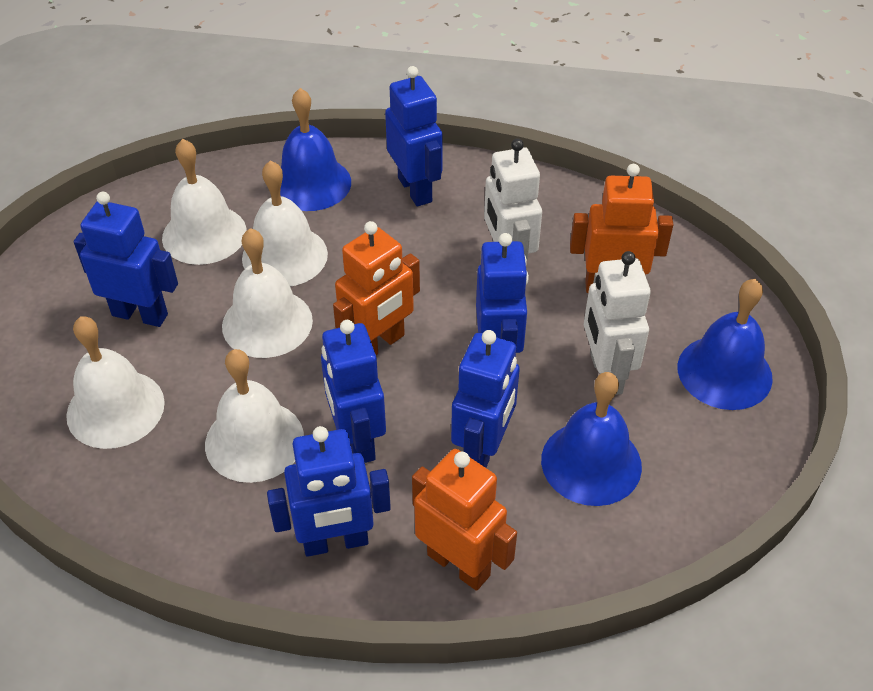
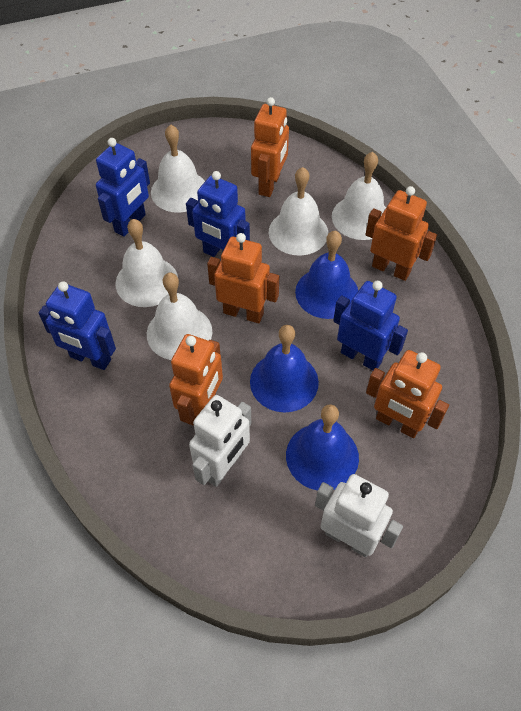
blue robot: 6 -> 4
orange robot: 3 -> 5

